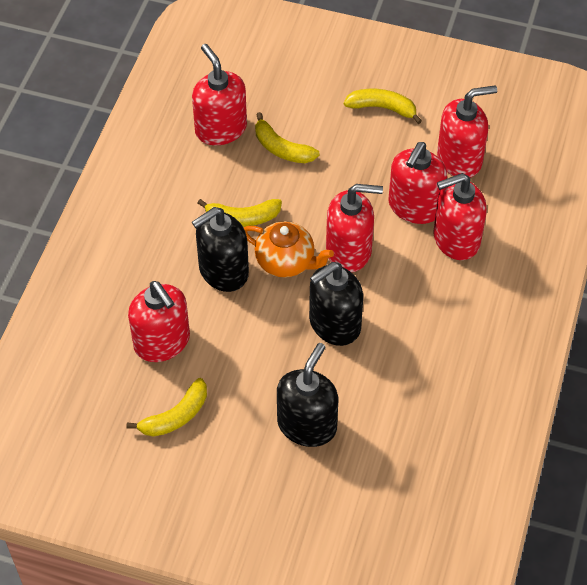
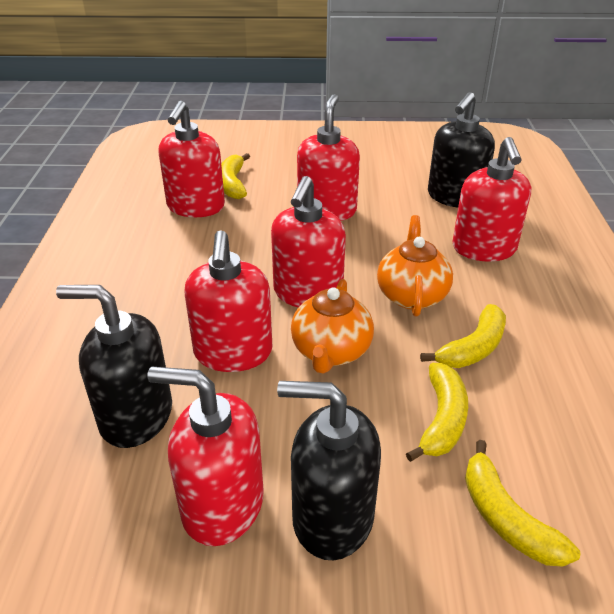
orange teapot: 1 -> 2

